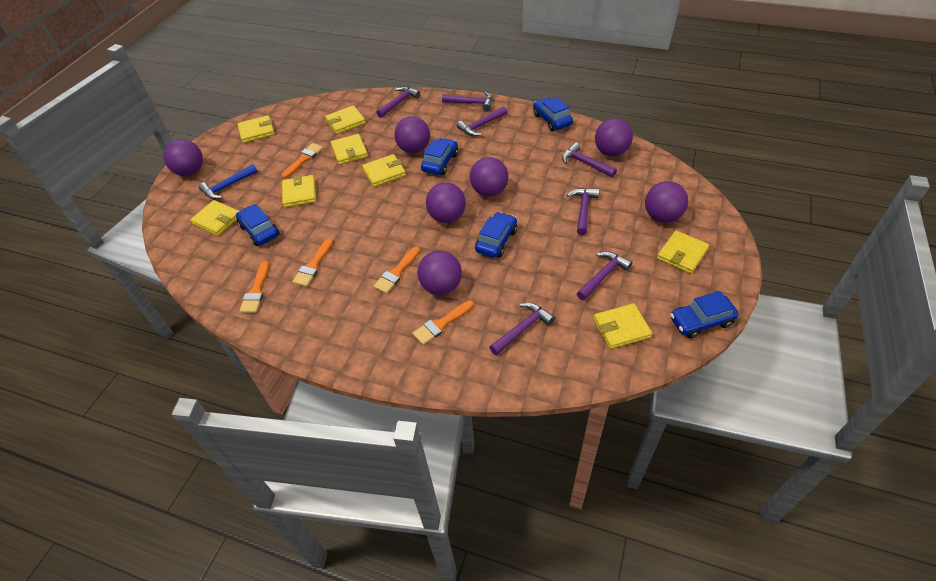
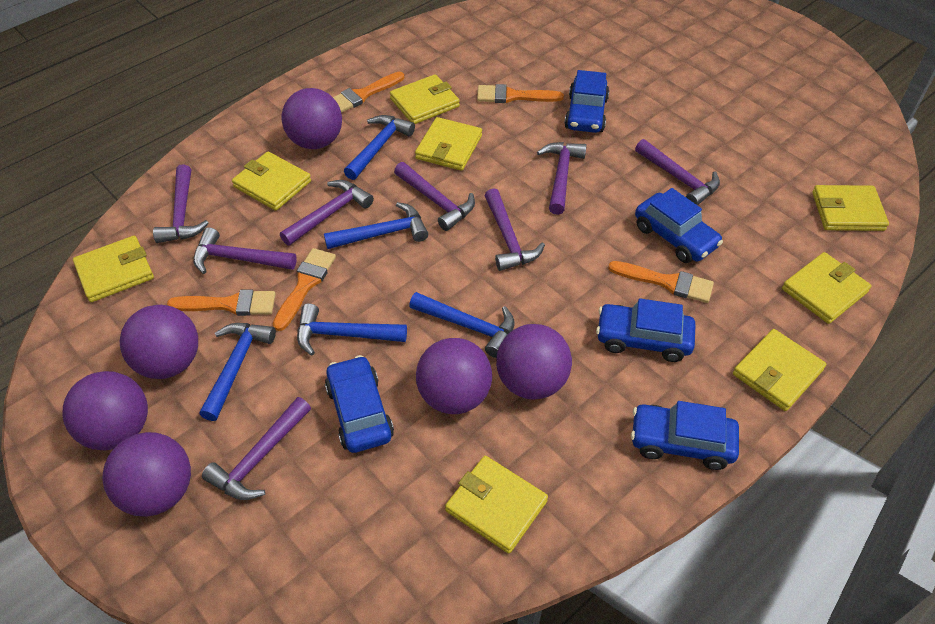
blue hammer: 1 -> 5
purple ball: 7 -> 6
purple hammer: 7 -> 8

